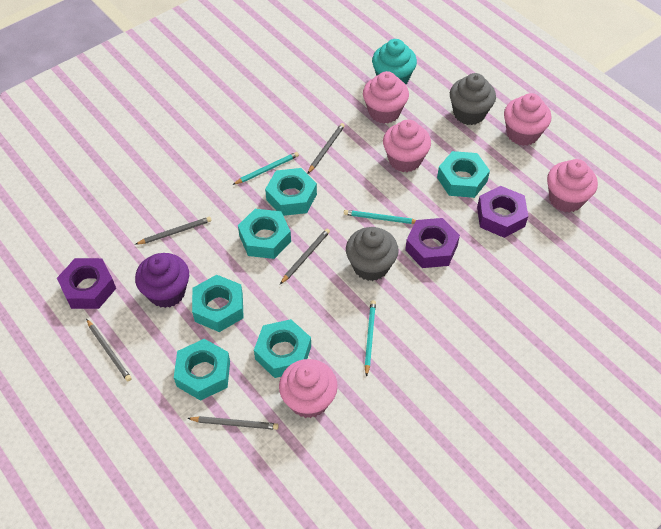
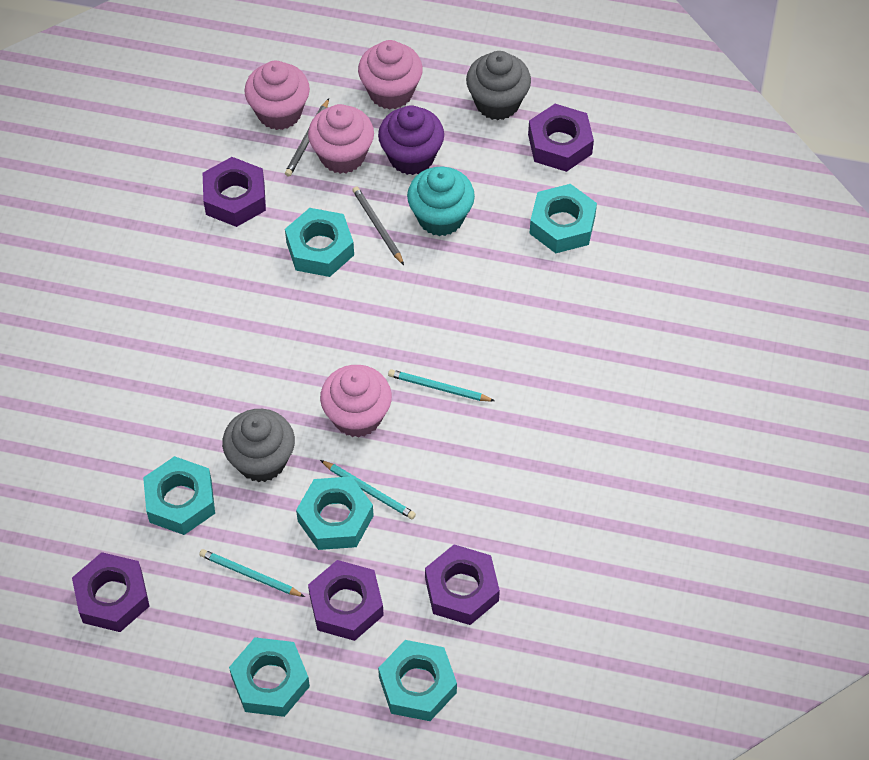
grey pencil: 5 -> 2
pink cupcake: 5 -> 4
purple nut: 3 -> 5

